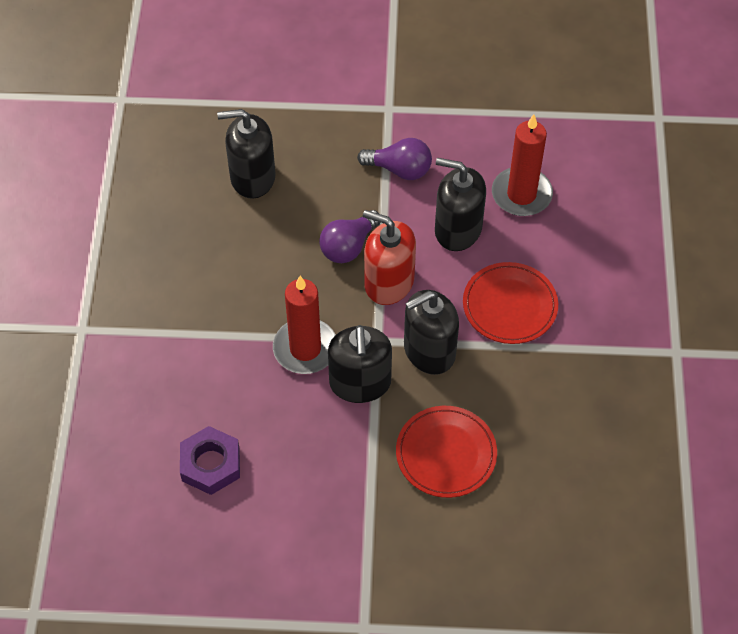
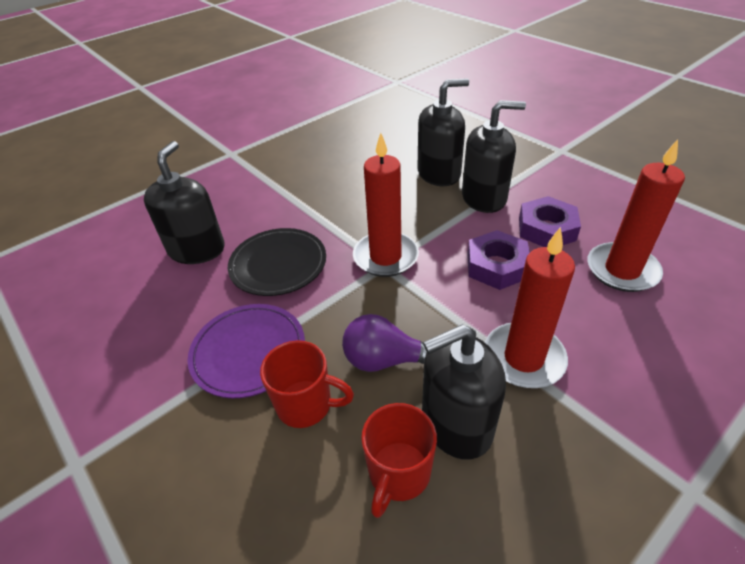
black plate: 0 -> 1
purple light bulb: 2 -> 1
purple nut: 1 -> 2
purple plate: 0 -> 1
red candle: 2 -> 3
red mug: 0 -> 2
red plate: 2 -> 0
red soap dispenser: 1 -> 0

